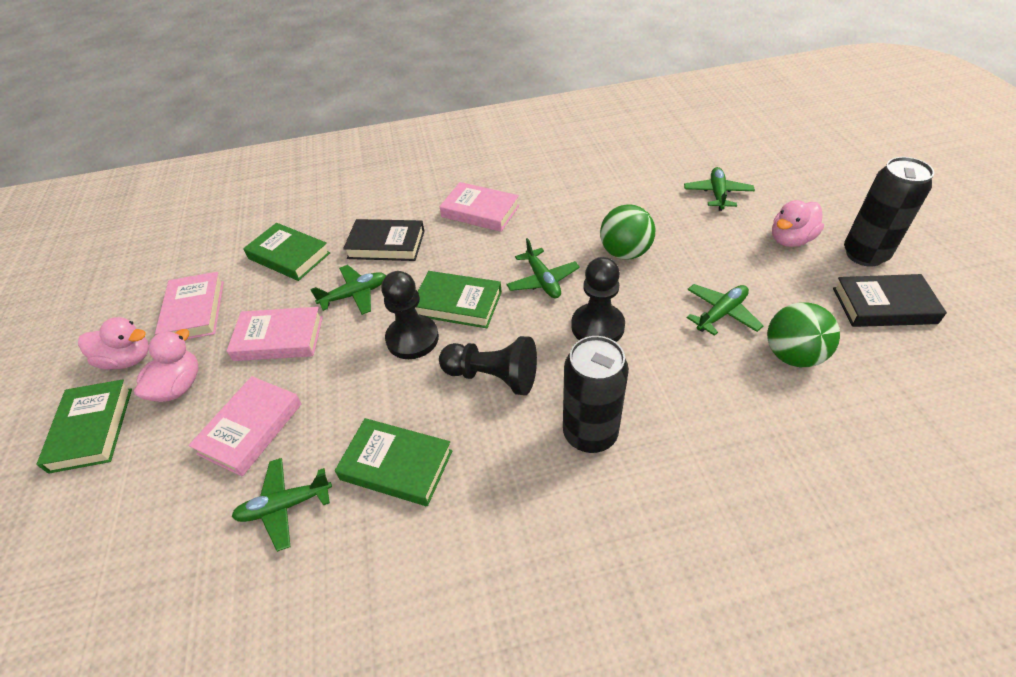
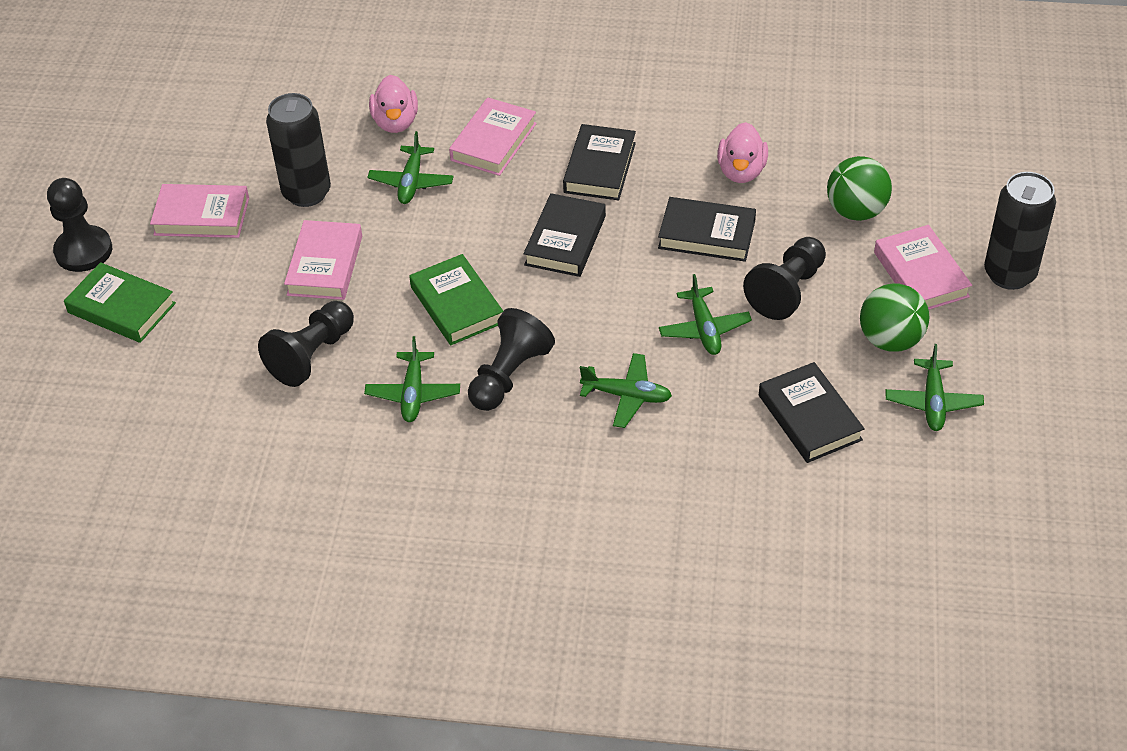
black book: 2 -> 4
black pawn: 3 -> 4
green book: 4 -> 2
pink duck: 3 -> 2

